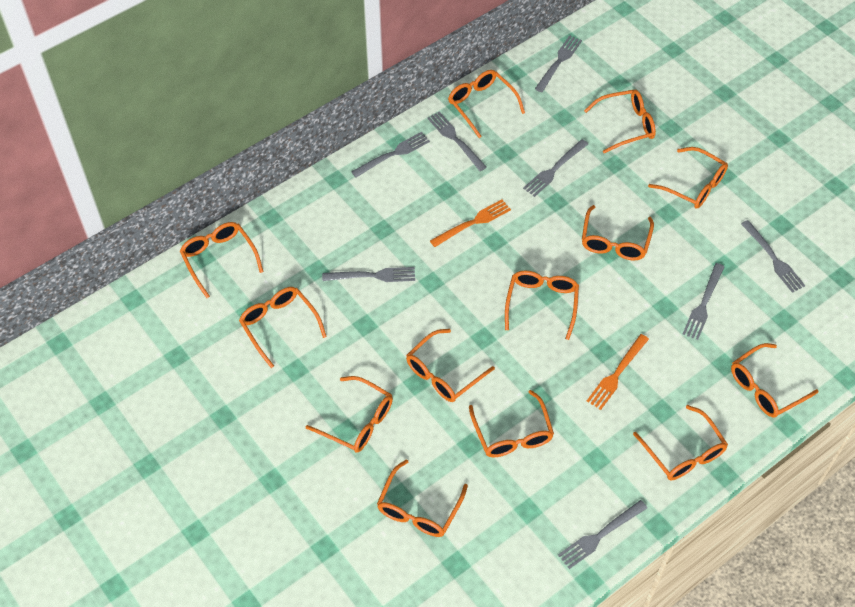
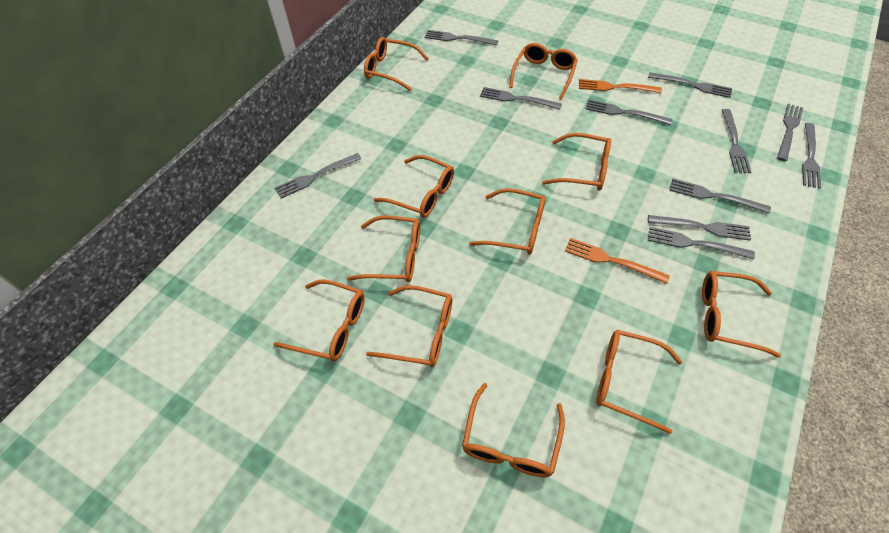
grey fork: 8 -> 11
orange glasses: 13 -> 11

